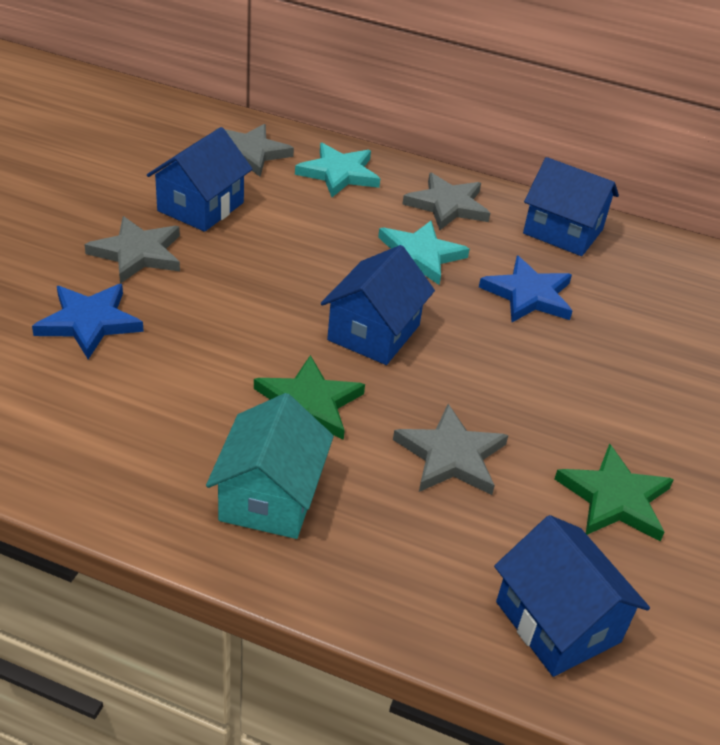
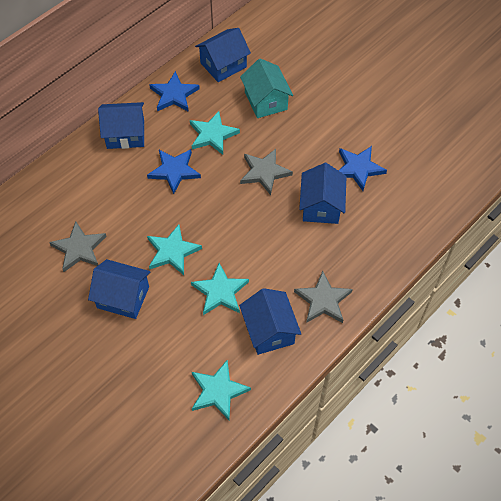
blue house: 4 -> 5
blue star: 2 -> 3
green star: 2 -> 0
grey star: 4 -> 3
turquoise star: 2 -> 4

